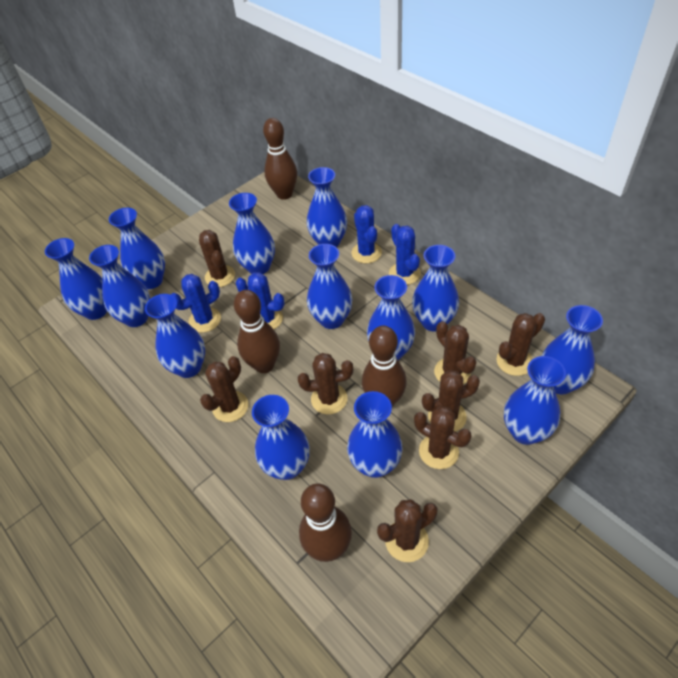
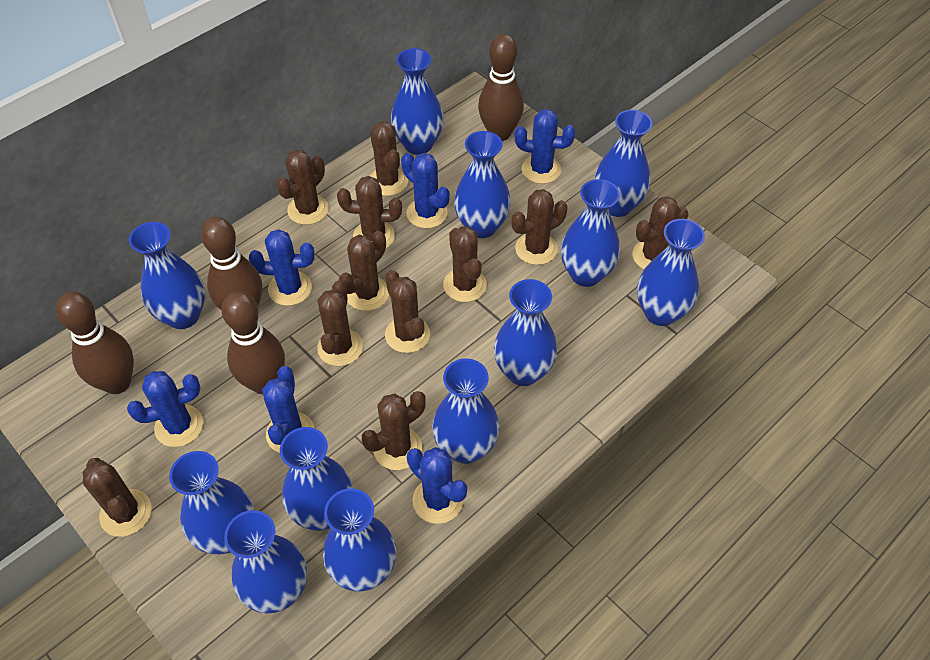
blue cactus: 4 -> 6
blue vase: 13 -> 12
brown cactus: 8 -> 11

